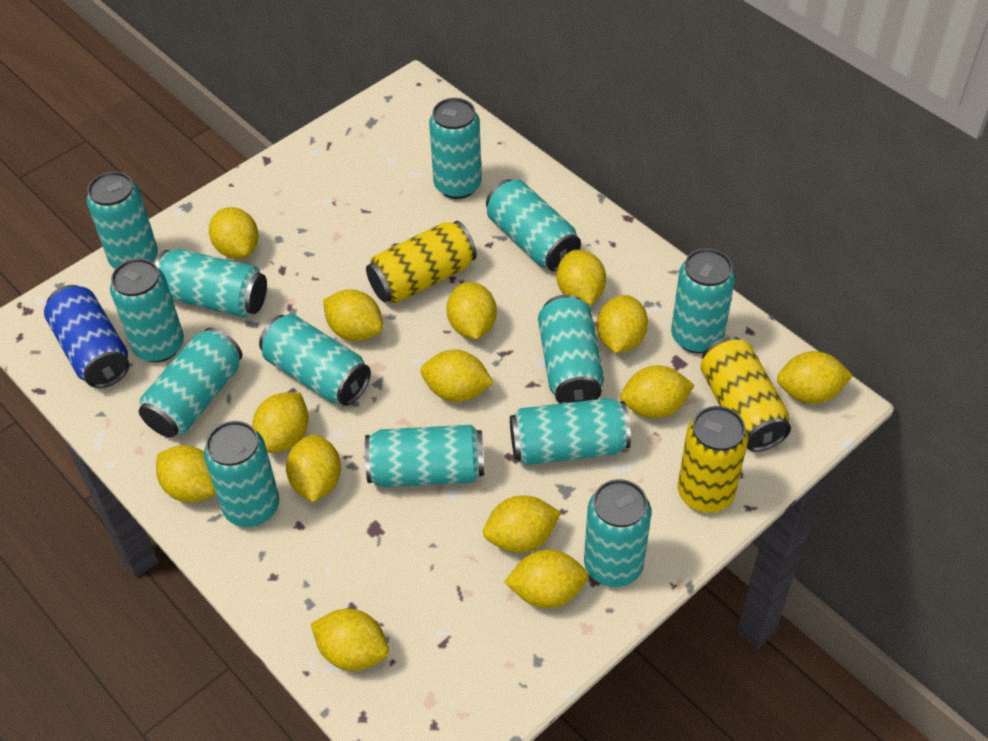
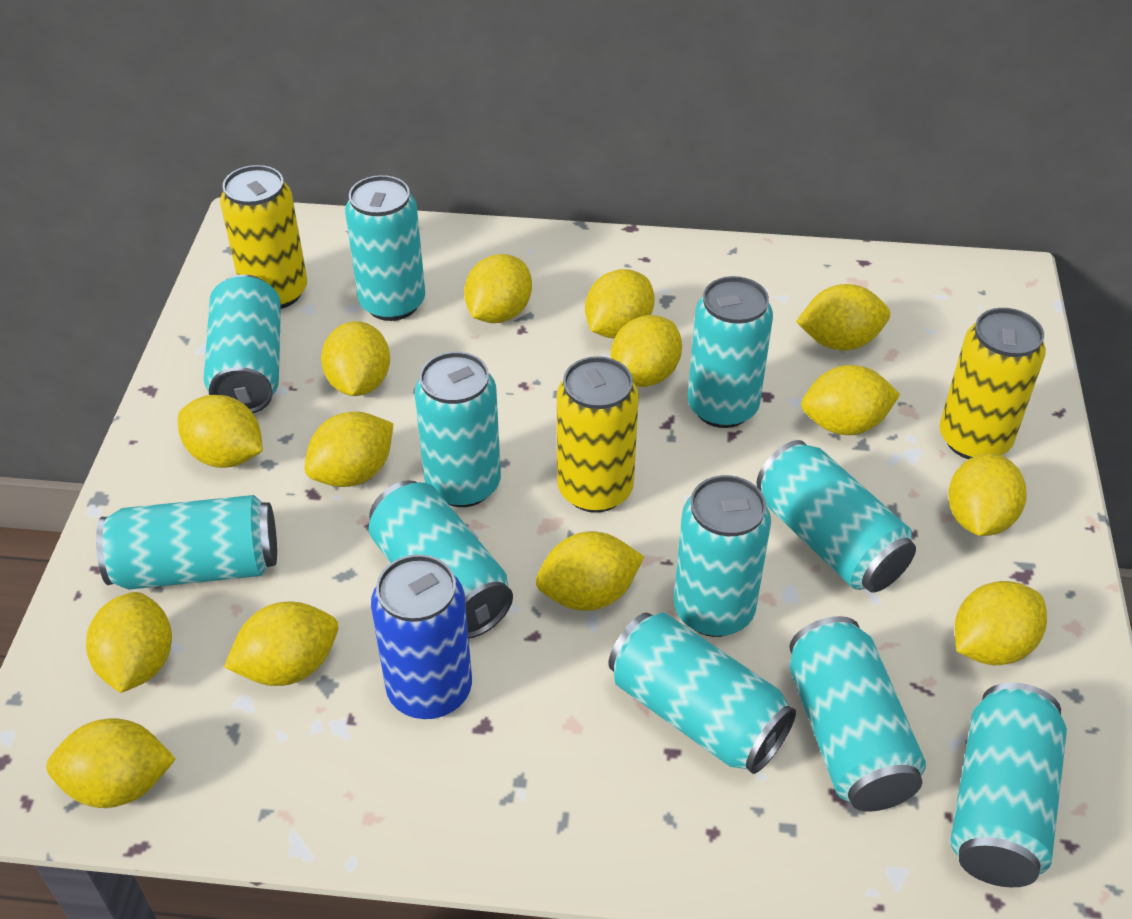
turquoise can: 13 -> 11

